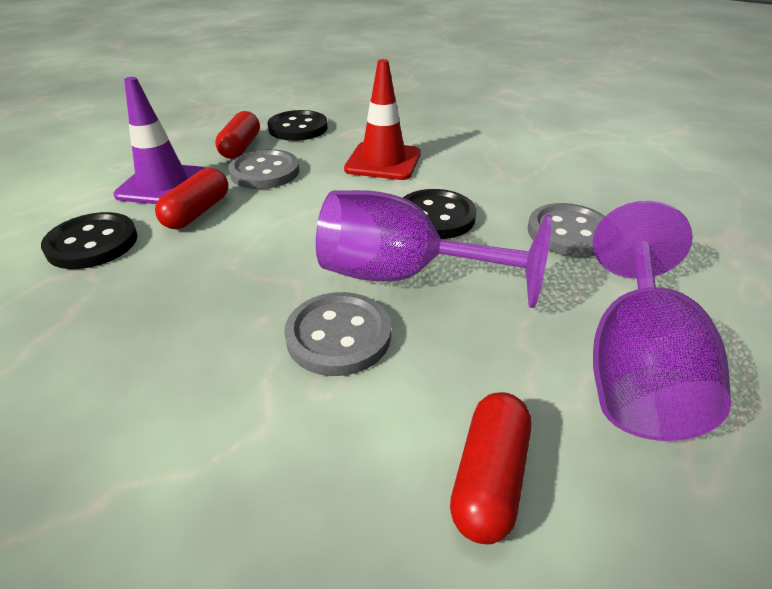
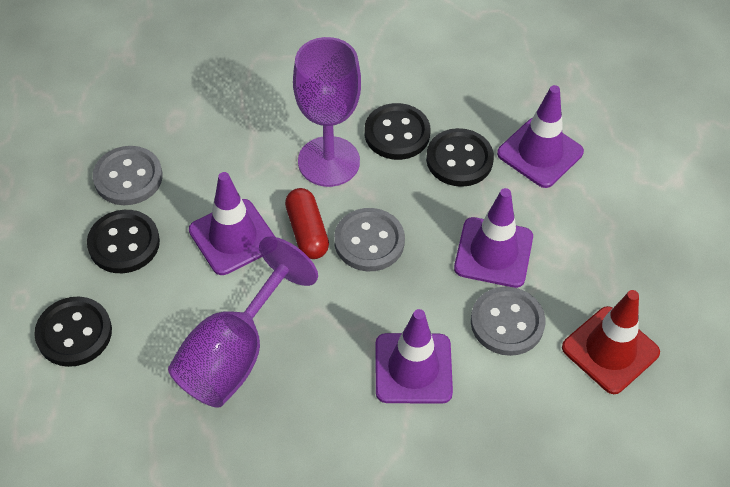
black button: 3 -> 4
purple traffic cone: 1 -> 4
red capsule: 3 -> 1

